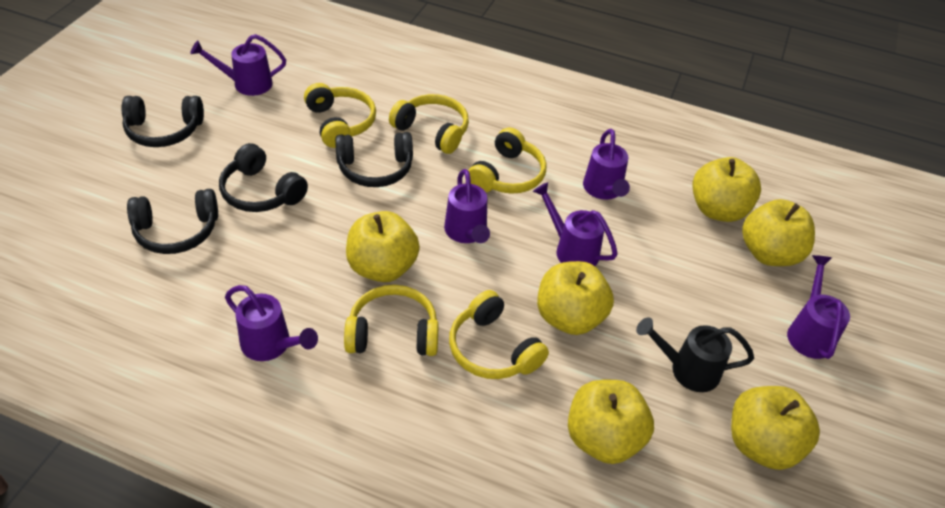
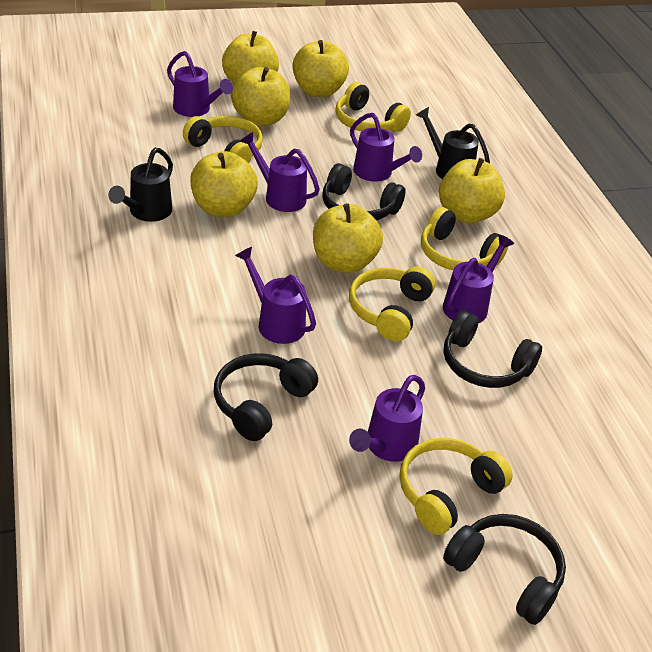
black watering can: 1 -> 2

